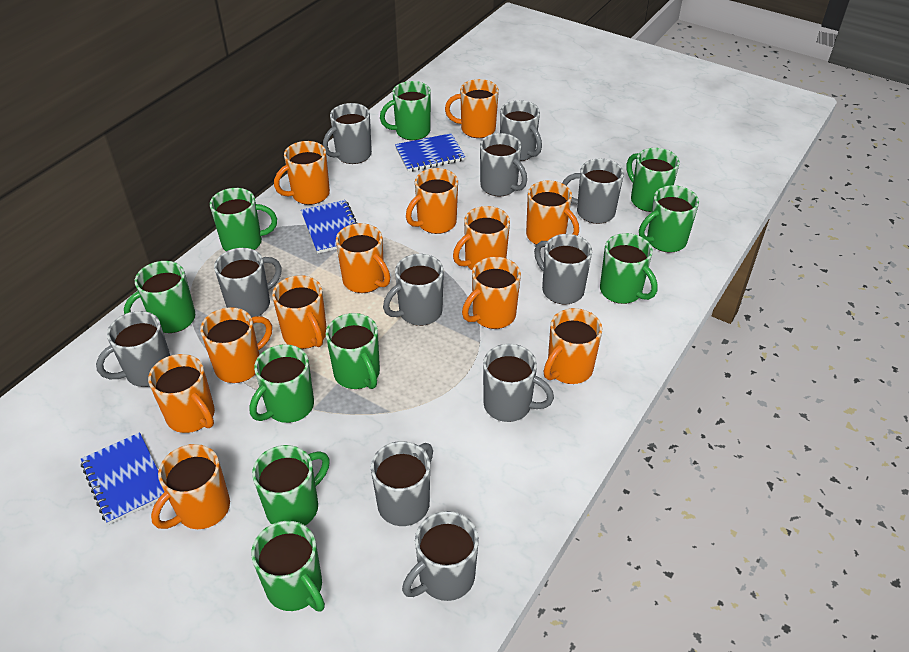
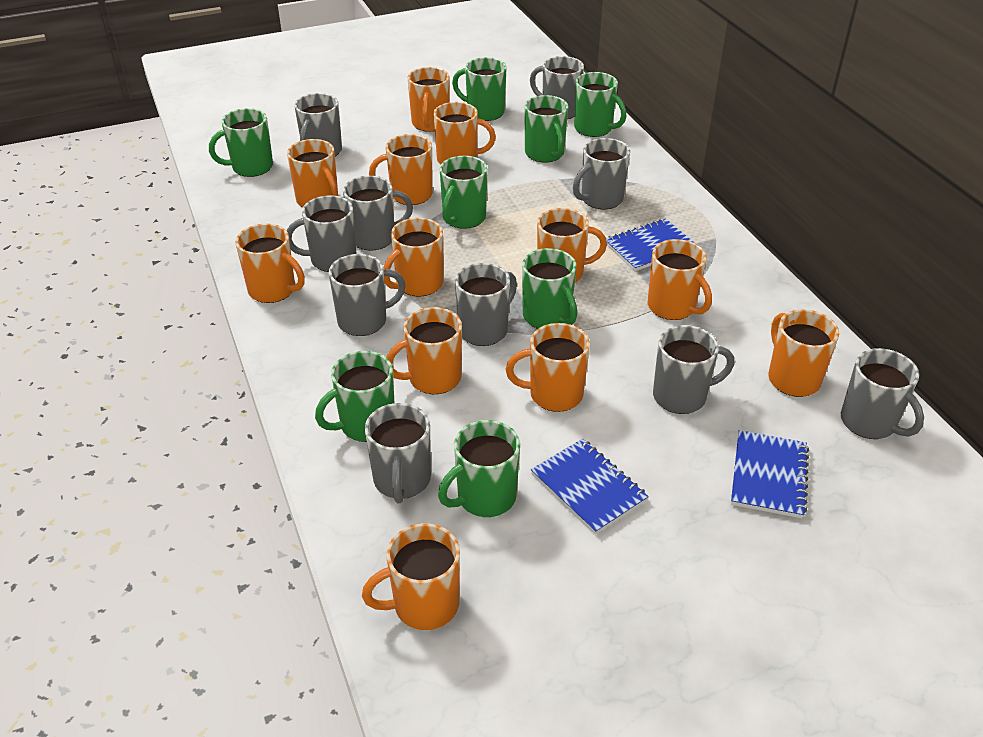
green mug: 10 -> 8
grey mug: 11 -> 10

